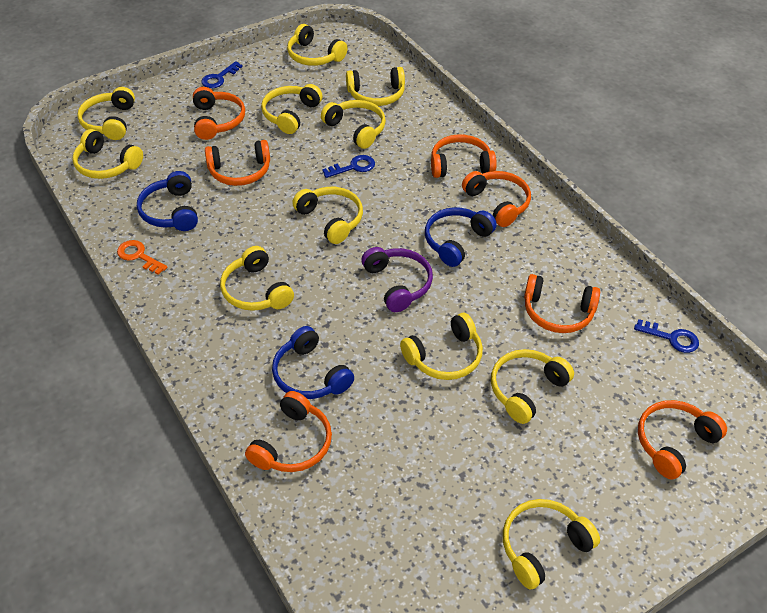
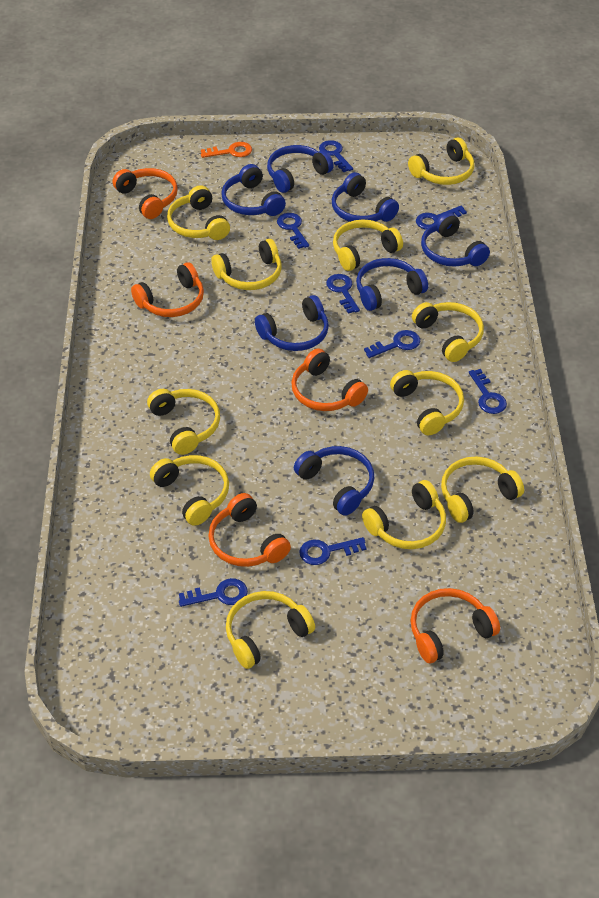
blue headphones: 3 -> 7
blue key: 3 -> 8
orange headphones: 7 -> 5
purple headphones: 1 -> 0

